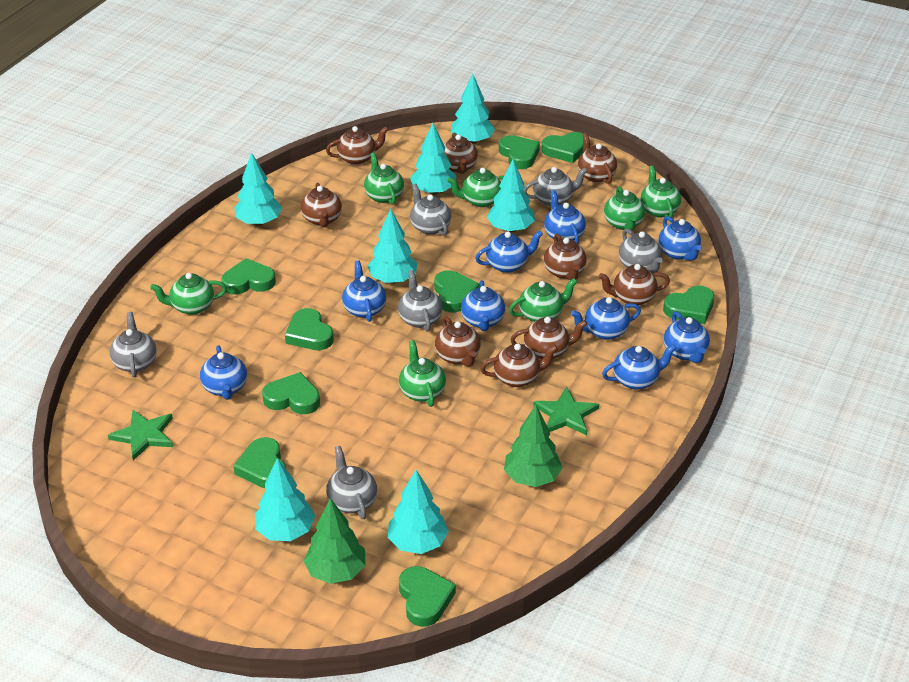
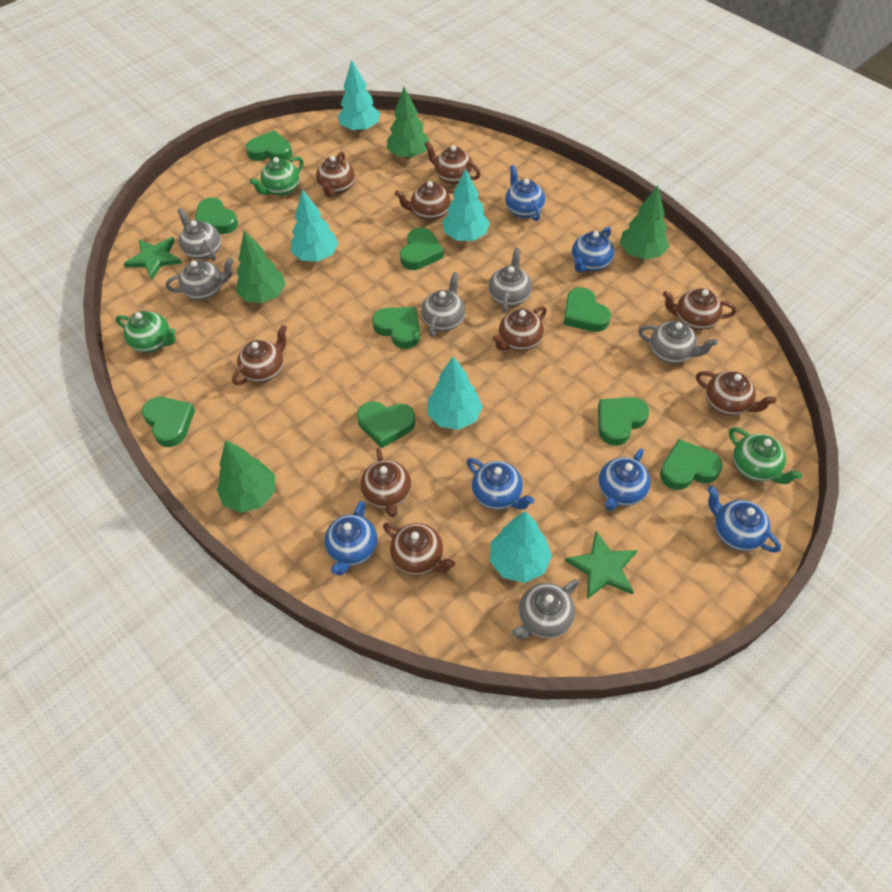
blue teapot: 9 -> 6
green teapot: 7 -> 3
green tree: 2 -> 4
turquoise tree: 7 -> 5

